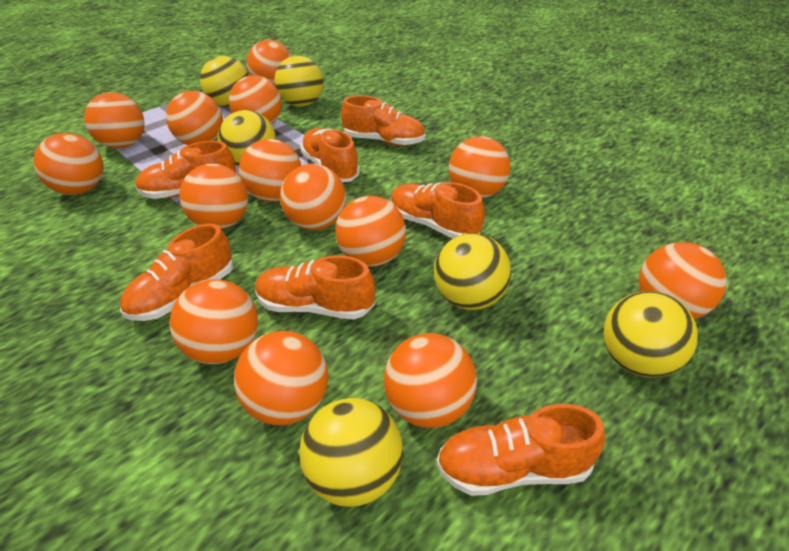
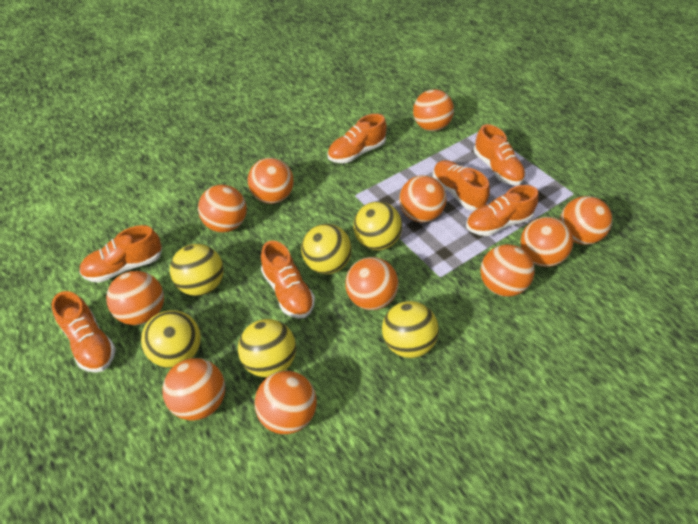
orange ball: 14 -> 11

